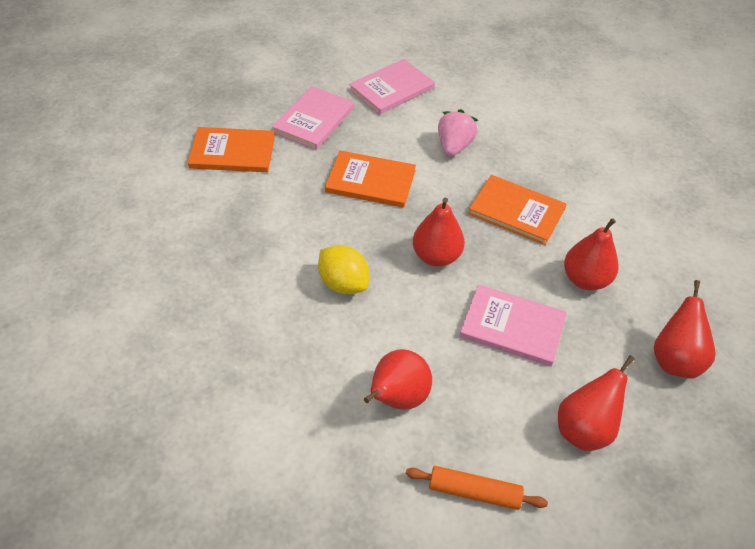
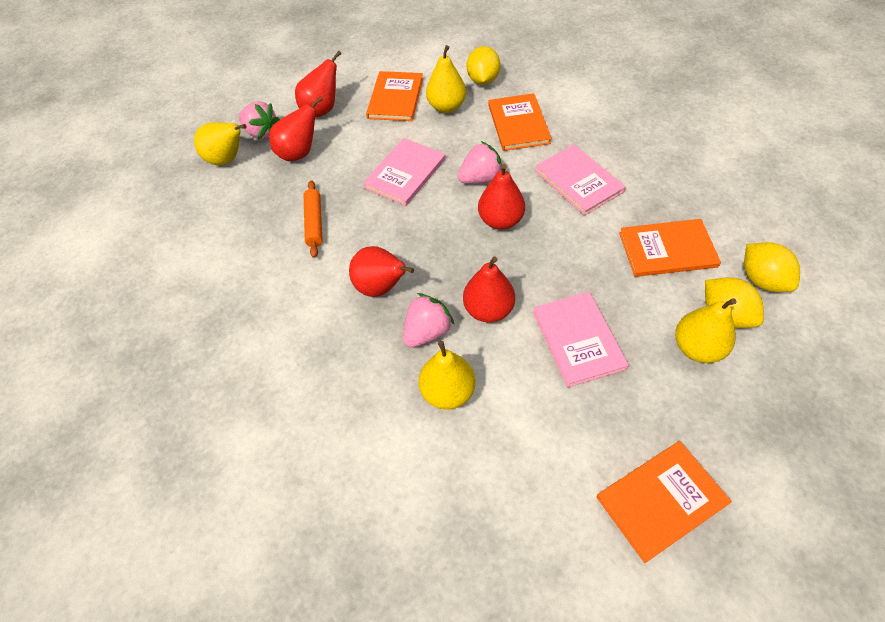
orange book: 3 -> 4
pink strawberry: 1 -> 3
yellow lemon: 1 -> 3
yellow pear: 0 -> 4

